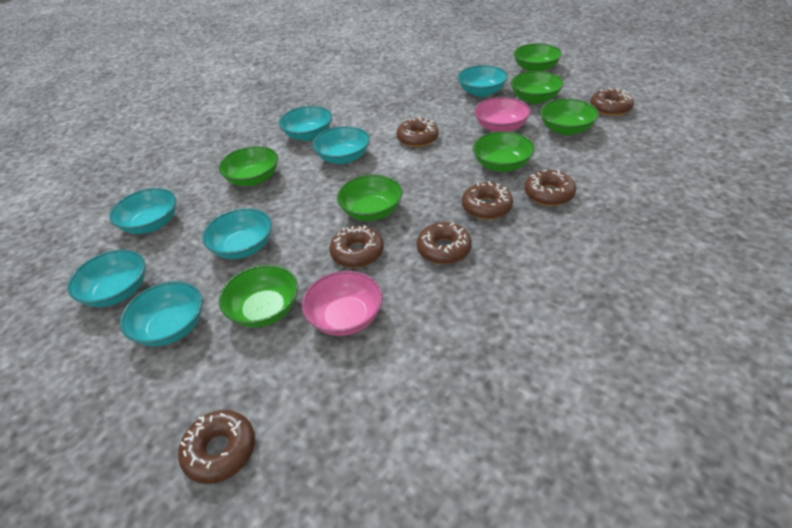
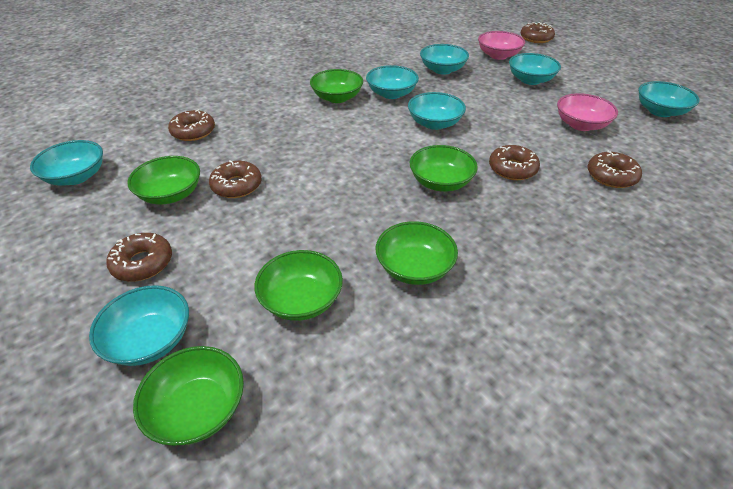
brown donut: 7 -> 6
green bowl: 7 -> 6

